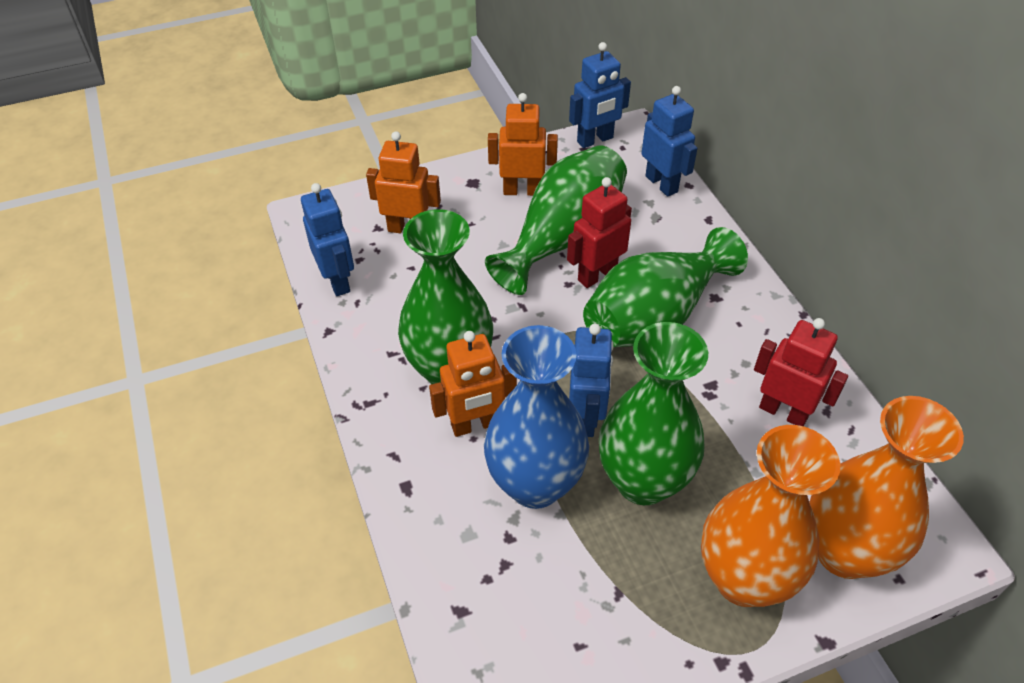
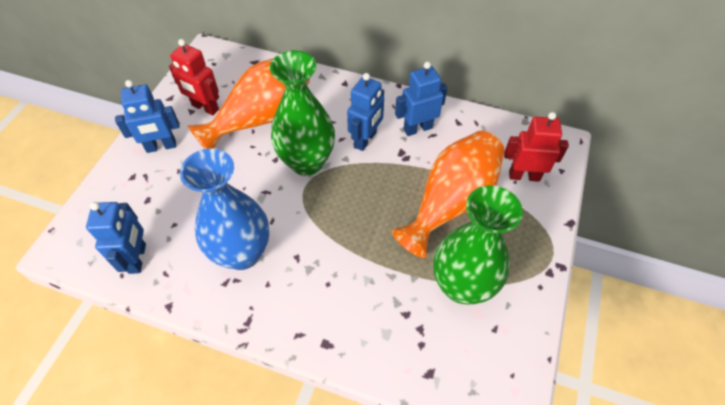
green vase: 4 -> 2
orange robot: 3 -> 0

